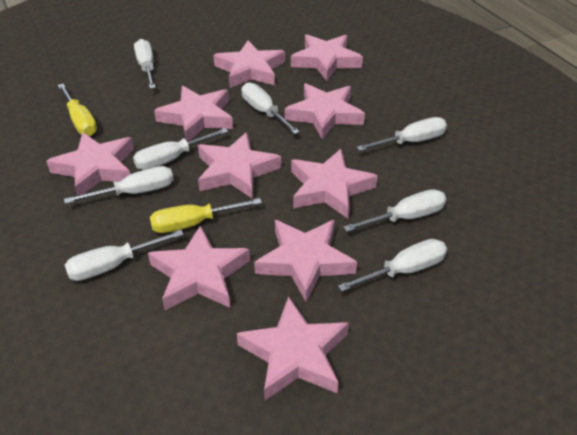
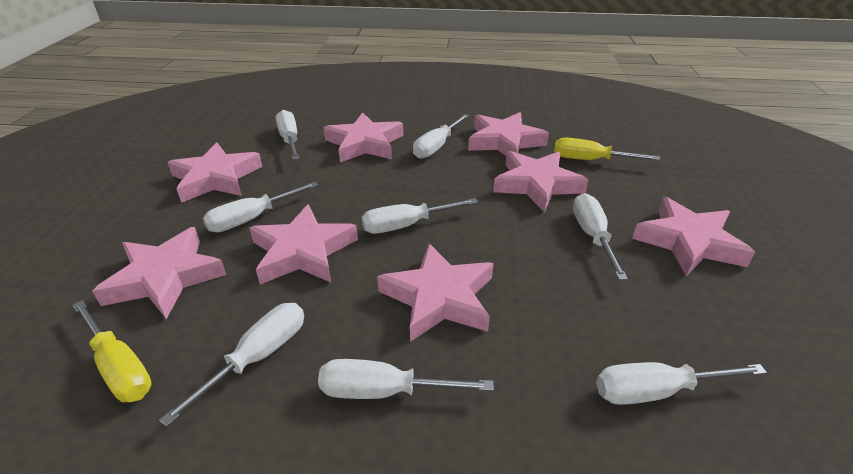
pink star: 10 -> 8

